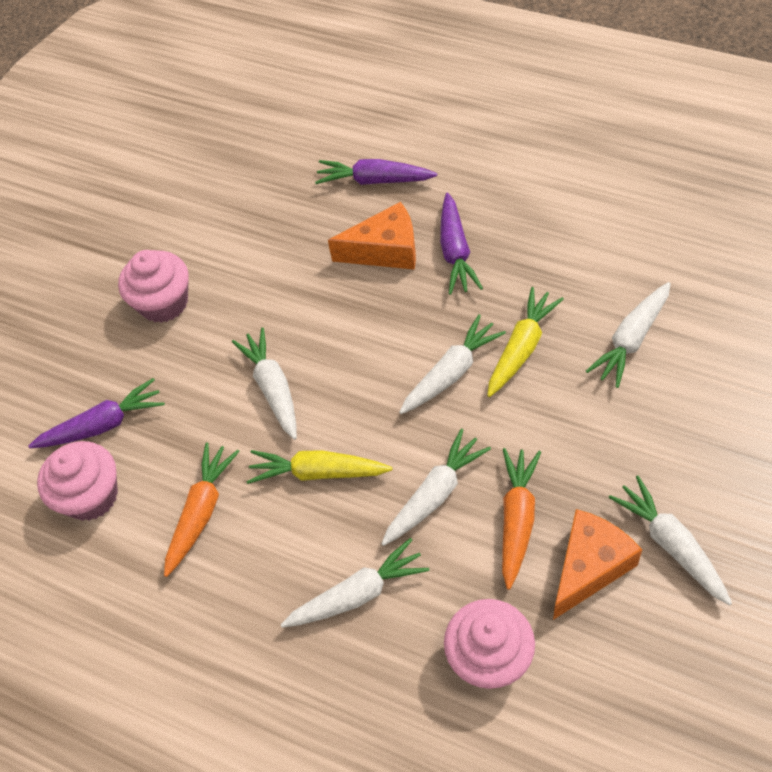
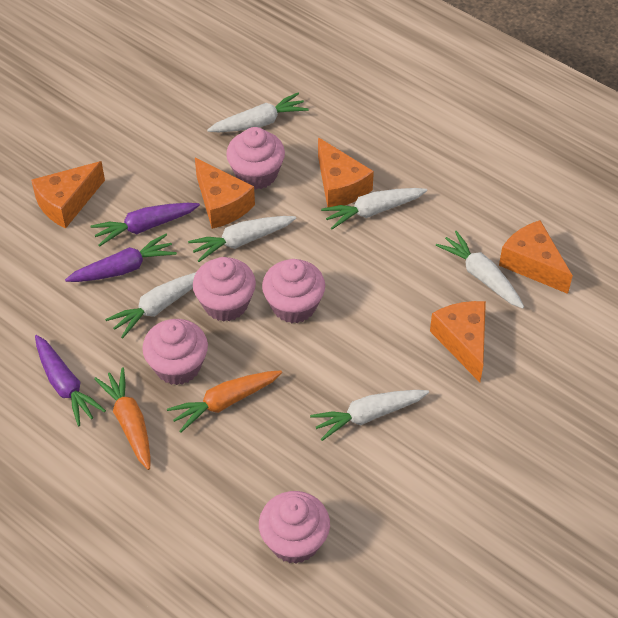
orange cheese: 2 -> 5
pink cupcake: 3 -> 5
yellow carrot: 2 -> 0

